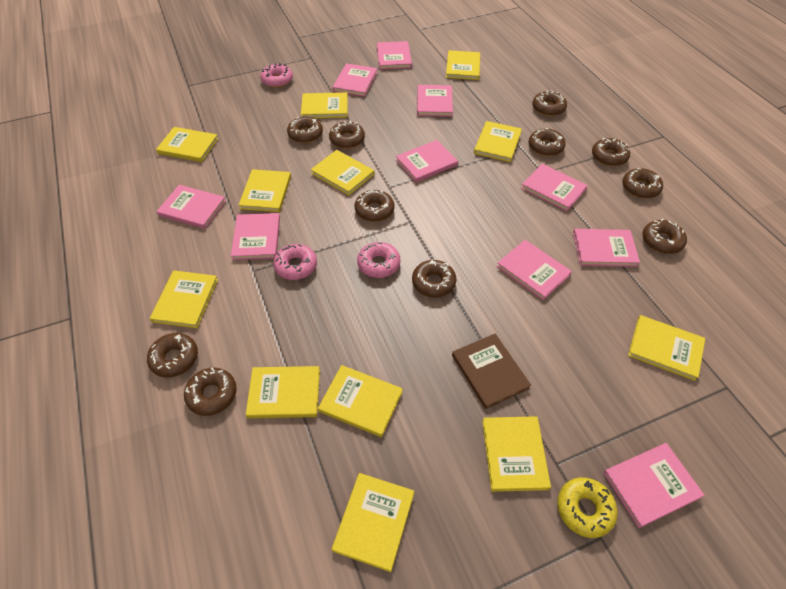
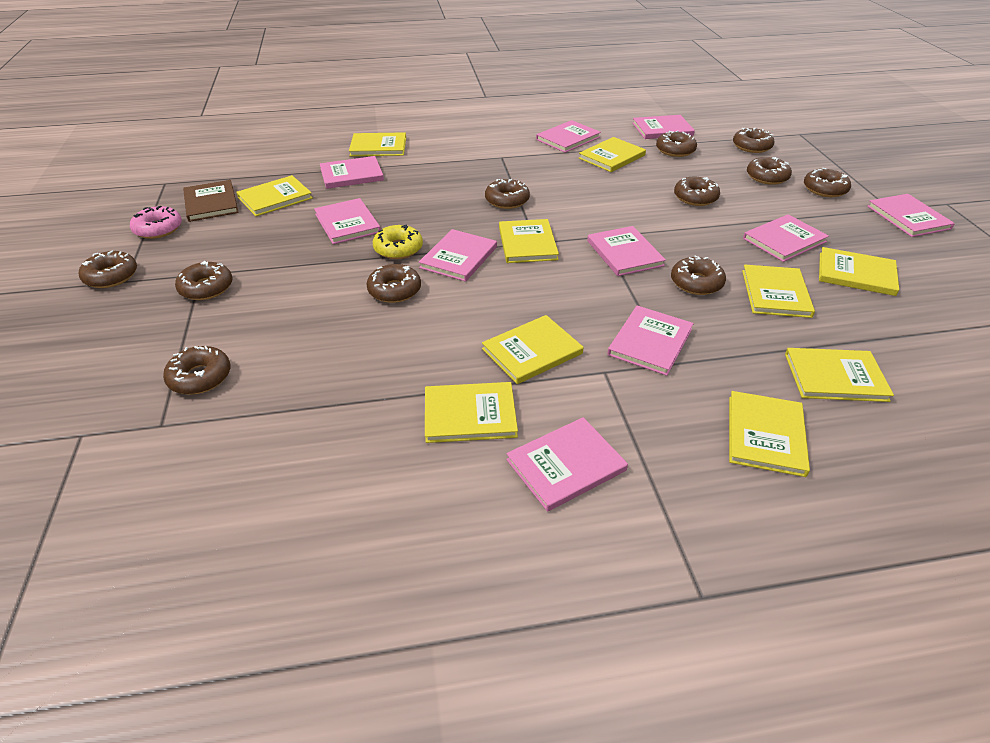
pink donut: 3 -> 1
yellow book: 12 -> 10

